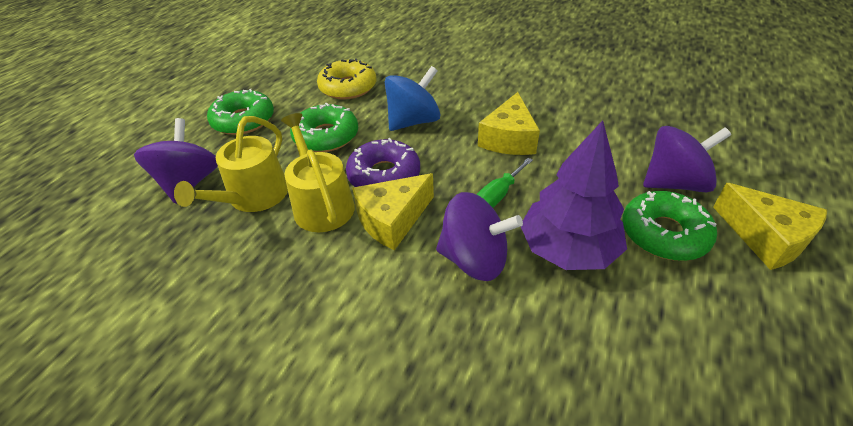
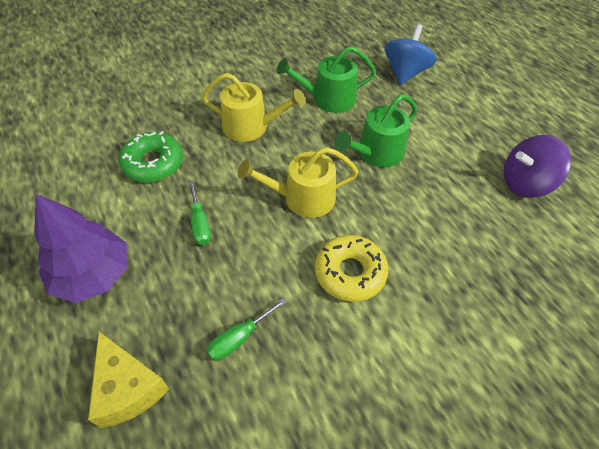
green donut: 3 -> 1
green screwdriver: 1 -> 2
green watering can: 0 -> 2
purple donut: 1 -> 0
purple spinning top: 3 -> 1
yellow cheese: 3 -> 1

